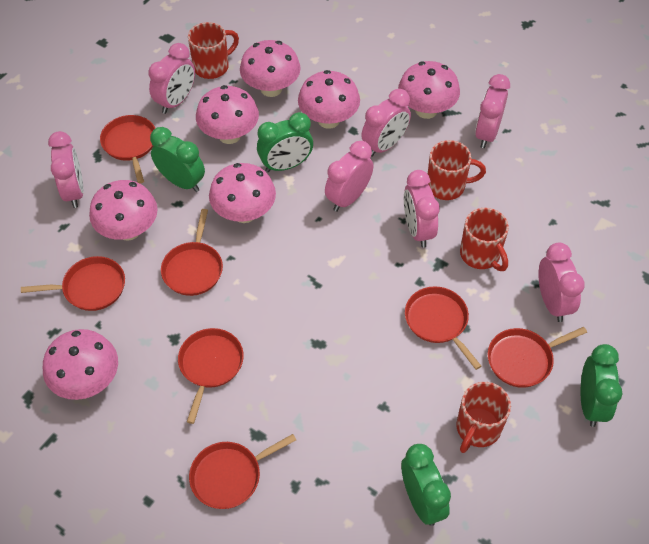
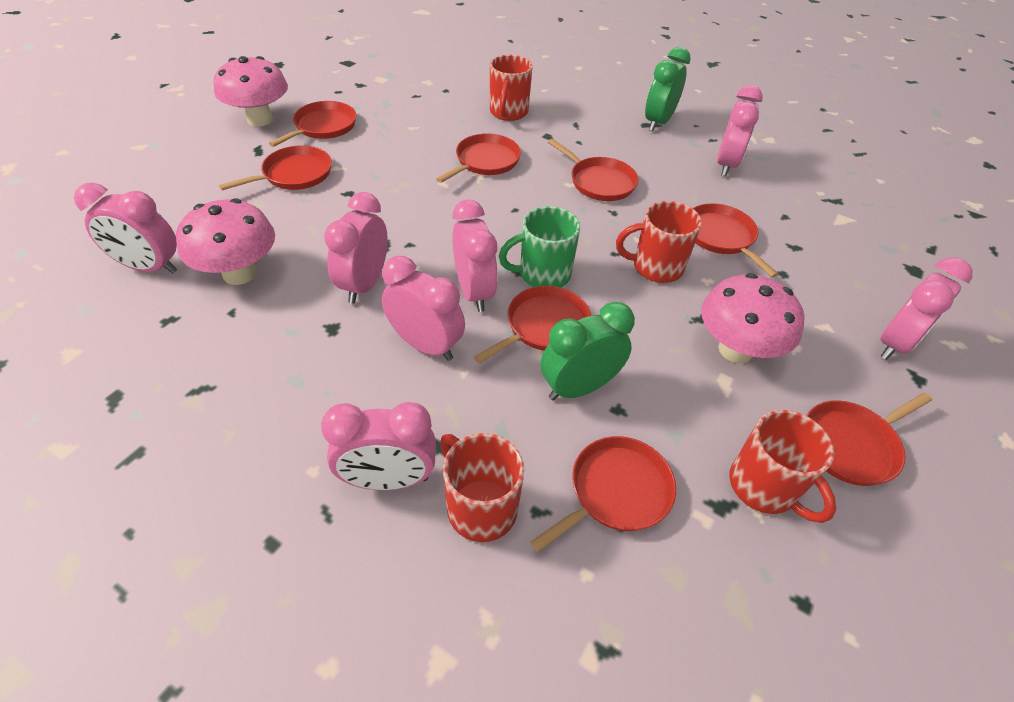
green clock: 4 -> 2
green mug: 0 -> 1
pink mushroom: 7 -> 3
red pan: 7 -> 8

